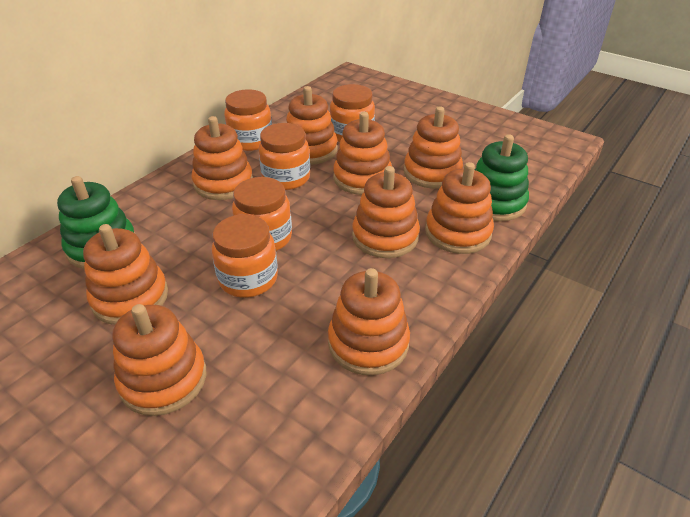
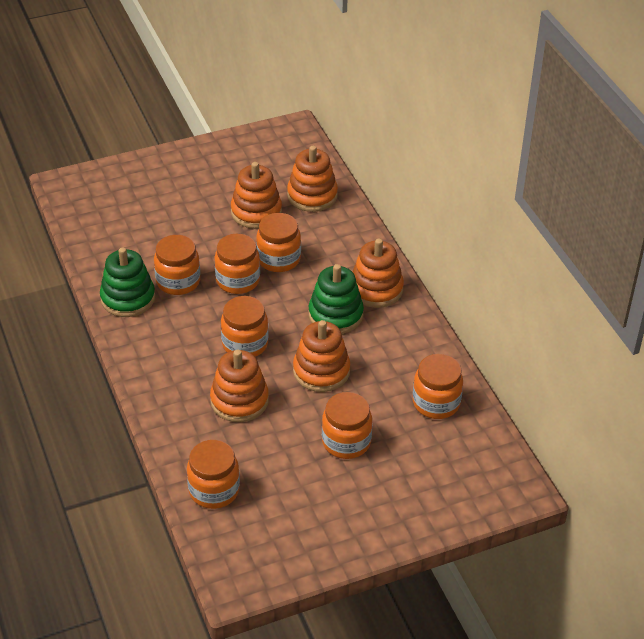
orange jar: 5 -> 7
orange stacking toy: 9 -> 5

